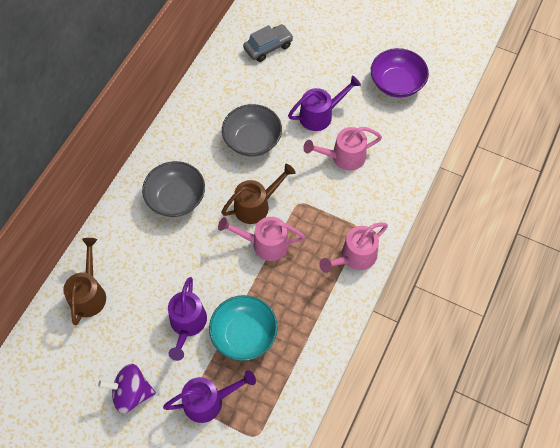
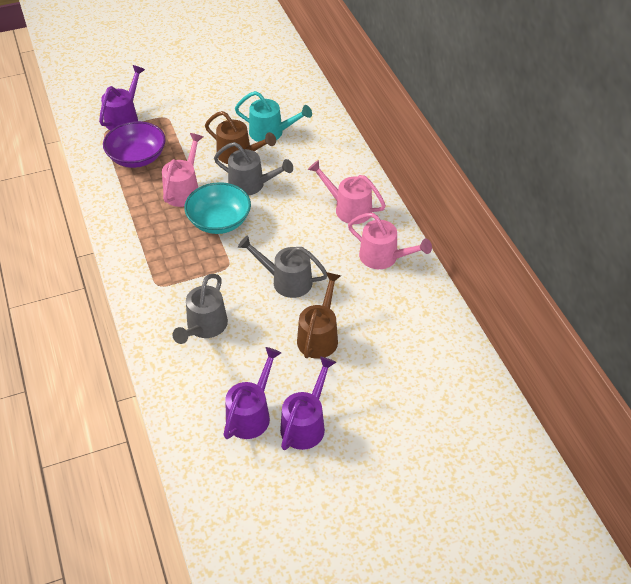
grey bowl: 2 -> 0
grey car: 1 -> 0
grey watering can: 0 -> 3
purple spinning top: 1 -> 0
turquoise watering can: 0 -> 1

